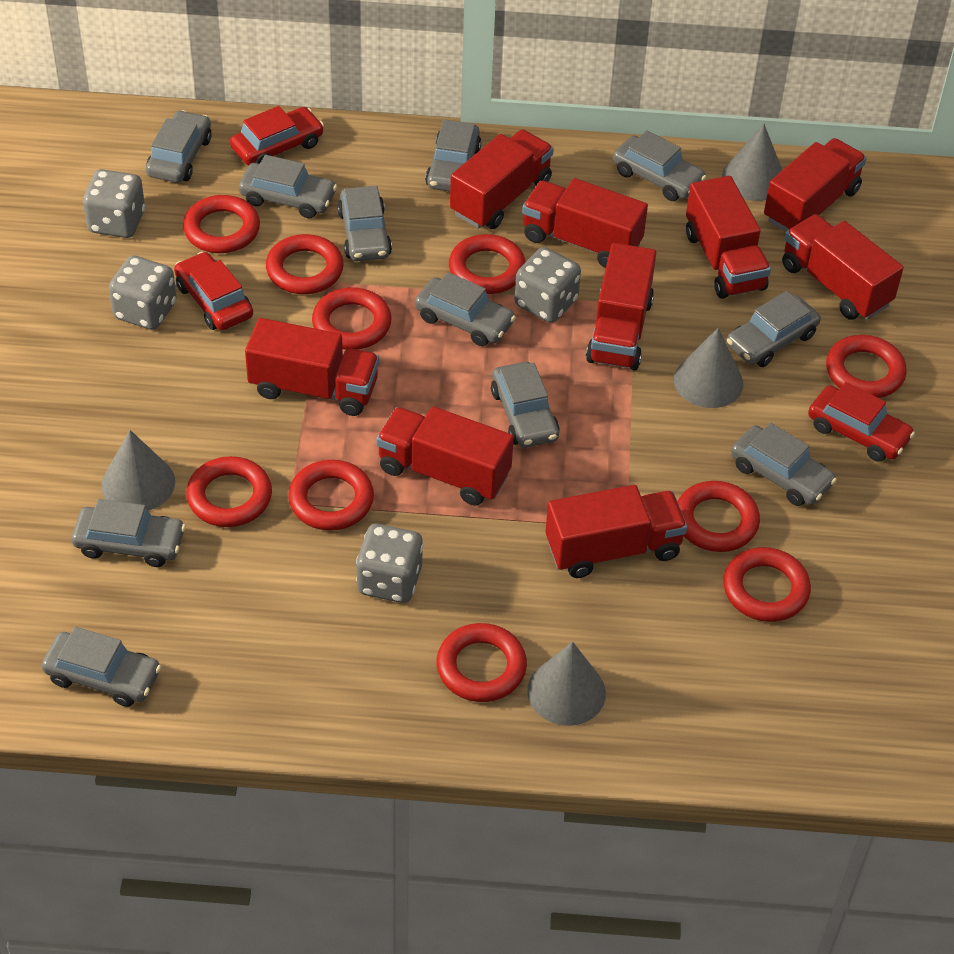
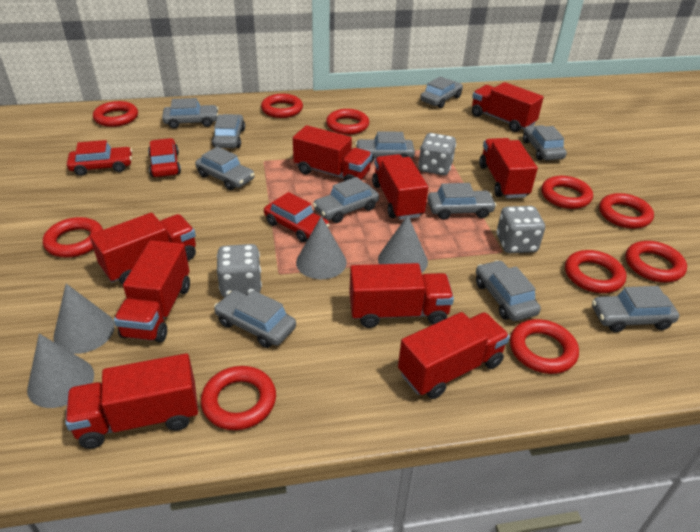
grey dice: 4 -> 3

